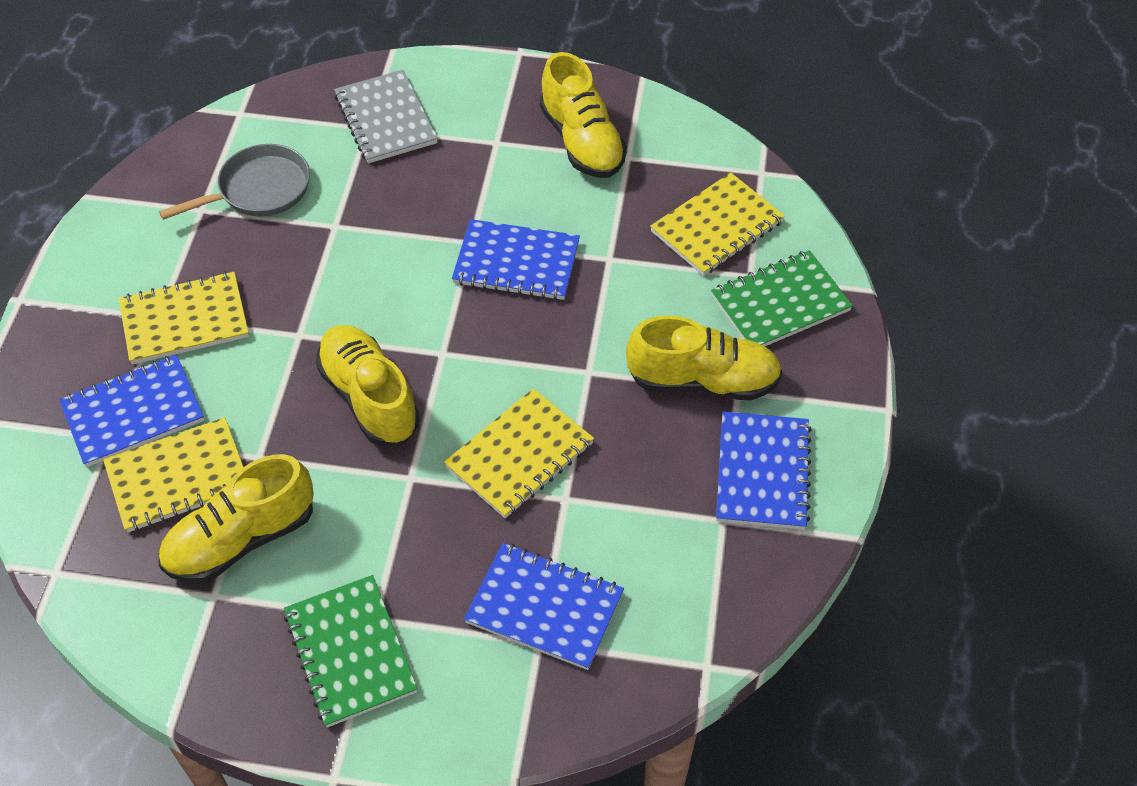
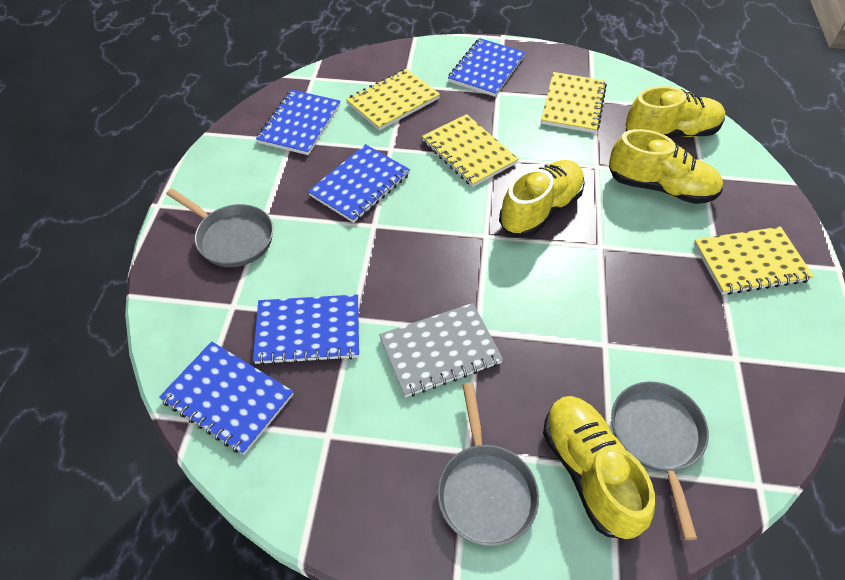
blue notebook: 4 -> 5
green notebook: 2 -> 0
grey pan: 1 -> 3

